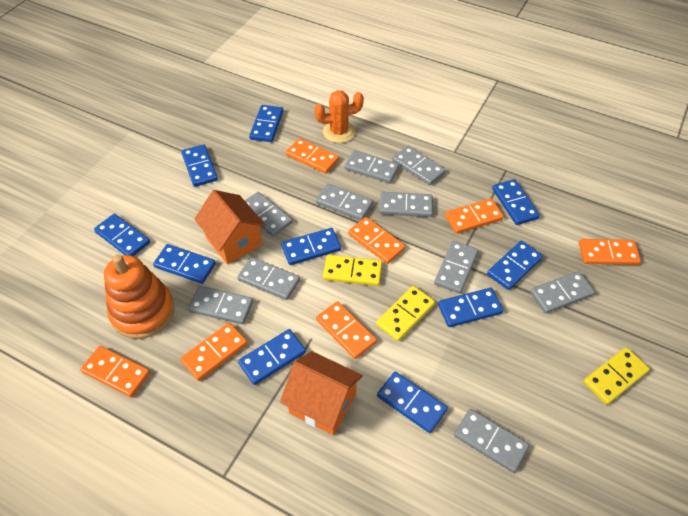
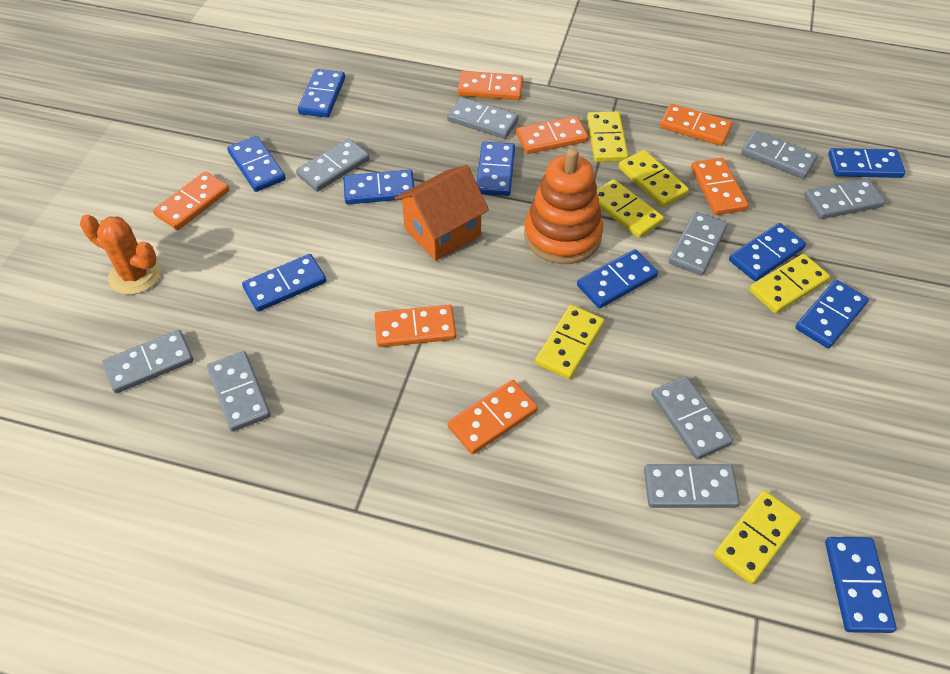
grey domino: 10 -> 9
orange house: 2 -> 1
yellow domino: 3 -> 6

